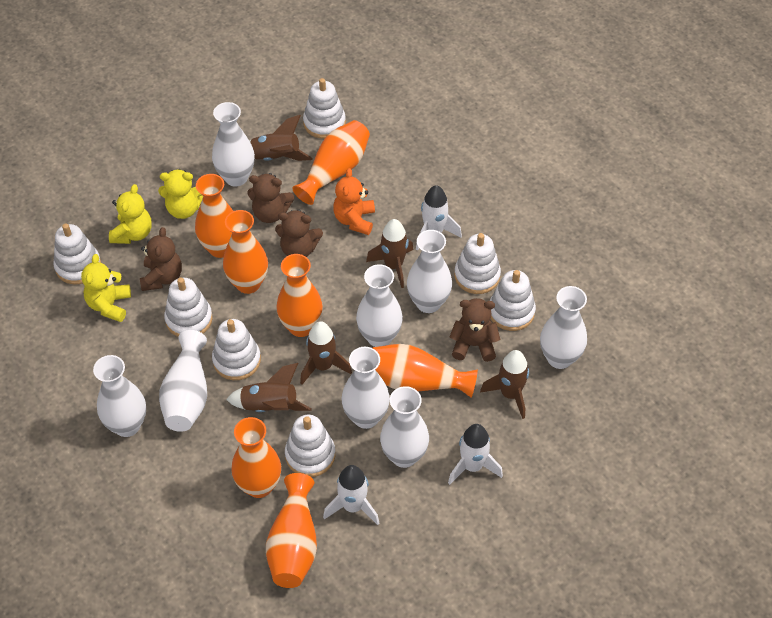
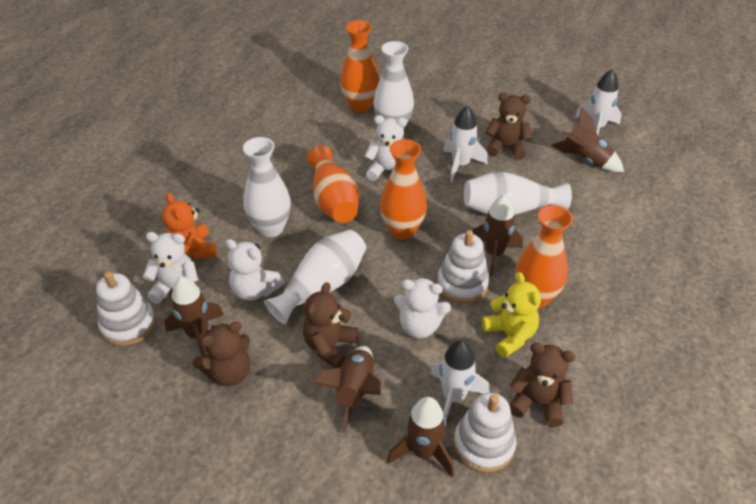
orange vase: 7 -> 4
white stacking toy: 7 -> 3
white teddy bear: 0 -> 4
white vase: 8 -> 4
yellow teddy bear: 3 -> 1

